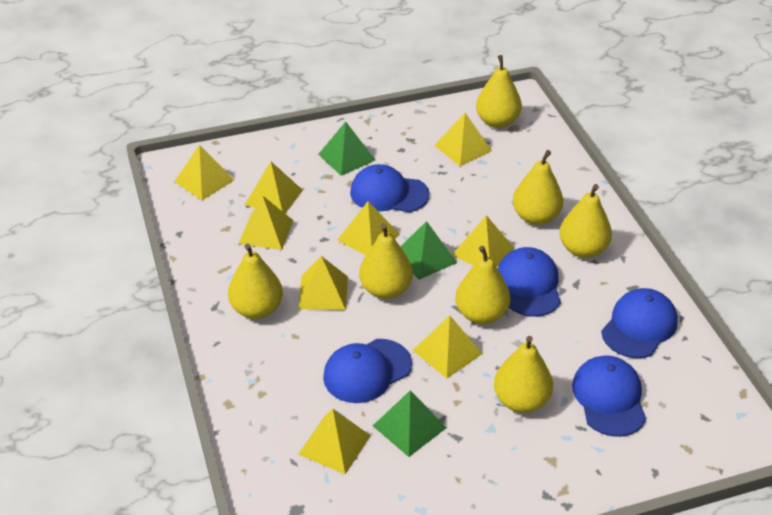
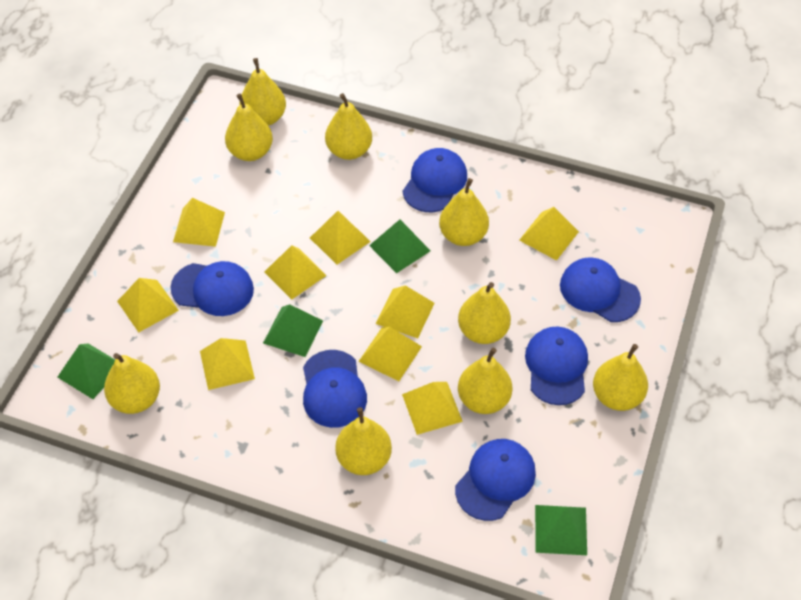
blue cap: 5 -> 6
green pyramid: 3 -> 4
yellow pear: 7 -> 9

